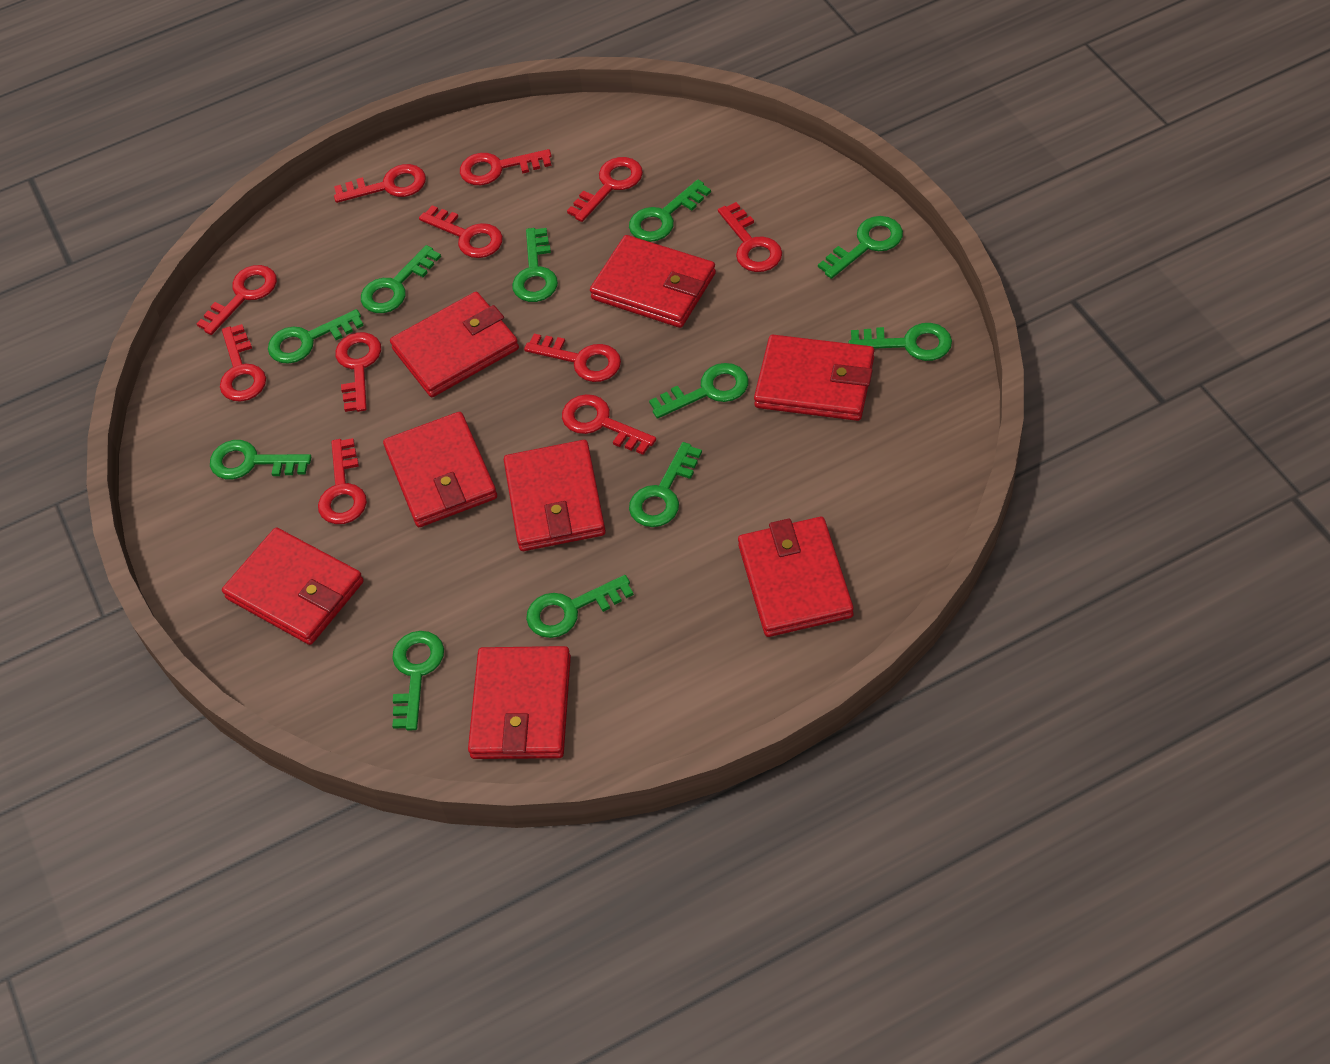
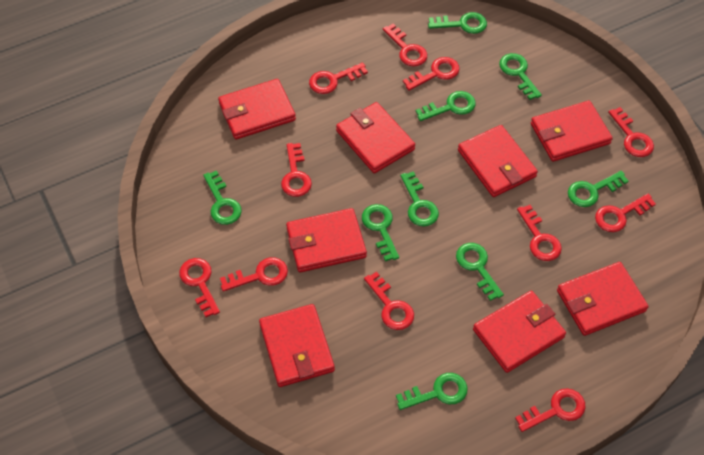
green key: 11 -> 9

